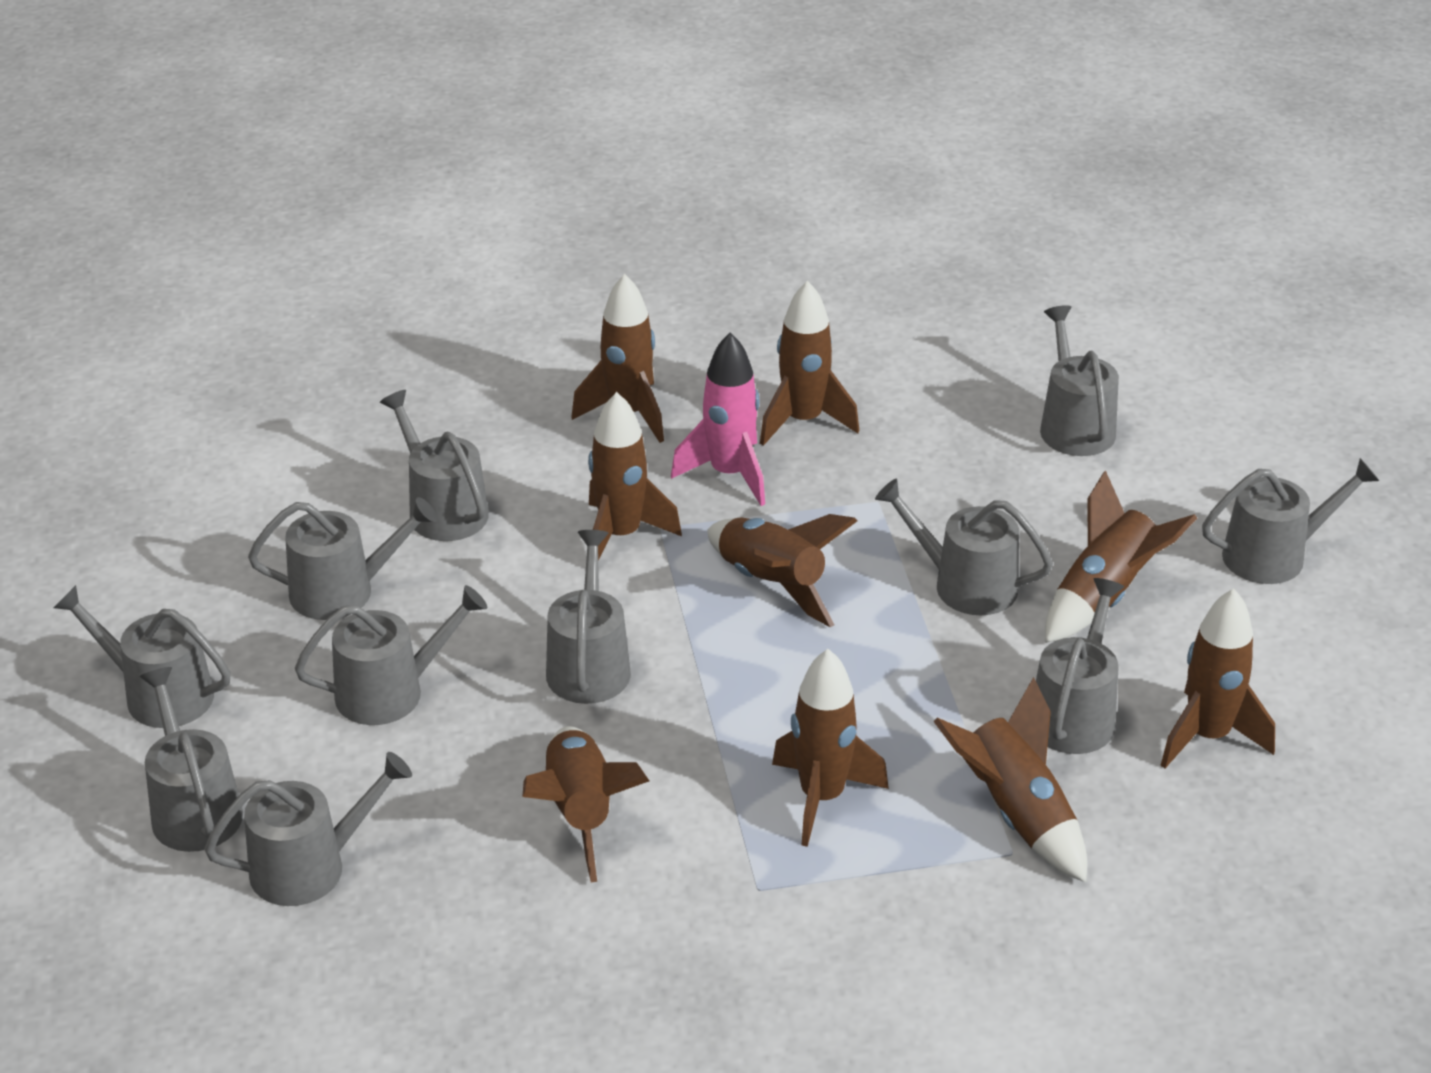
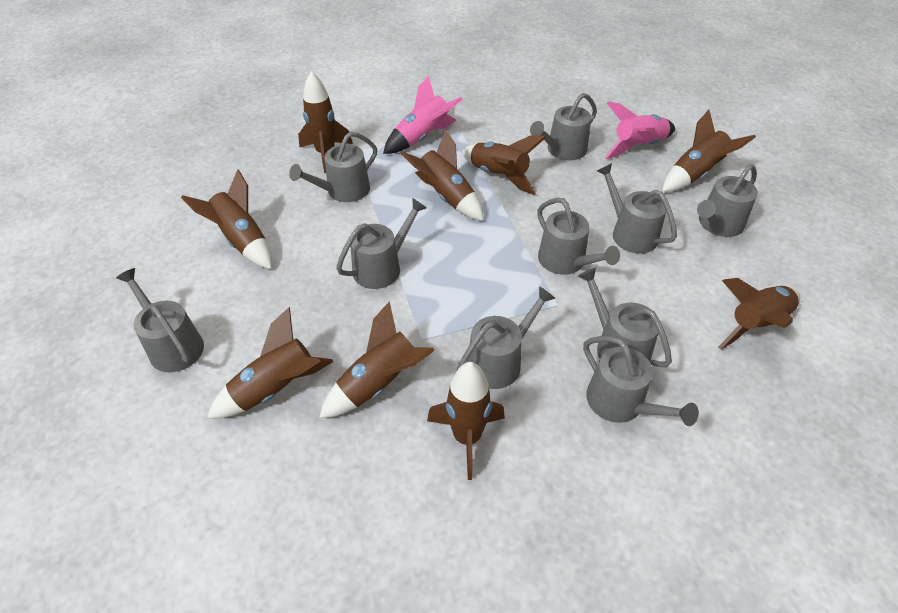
grey watering can: 11 -> 10
pink rocket: 1 -> 2

